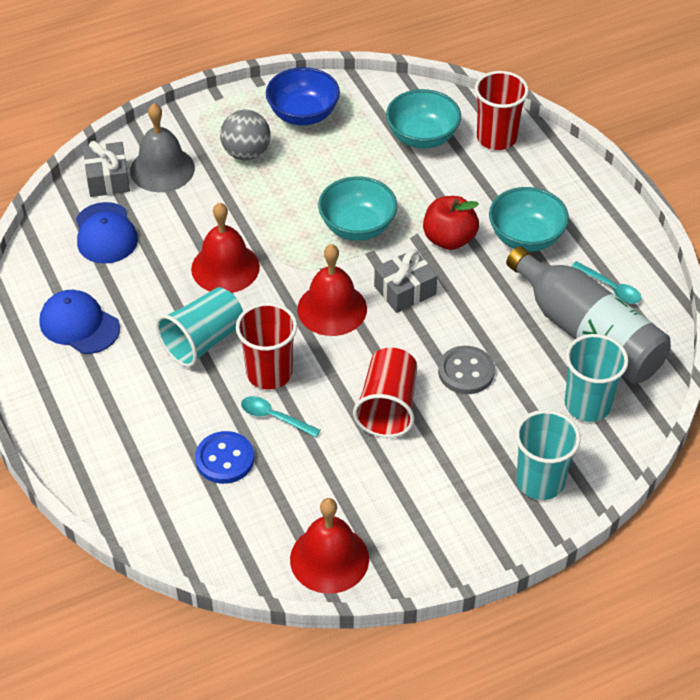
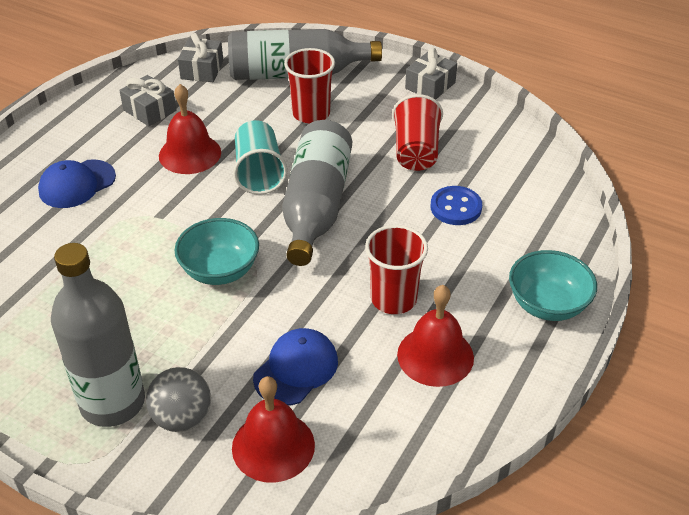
blue bowl: 1 -> 0
grey bell: 1 -> 0
grey bottle: 1 -> 3
grey button: 1 -> 0
grey gift: 2 -> 3
red apple: 1 -> 0
turquoise bowl: 3 -> 2
turquoise cup: 3 -> 1
turquoise spoon: 2 -> 0

